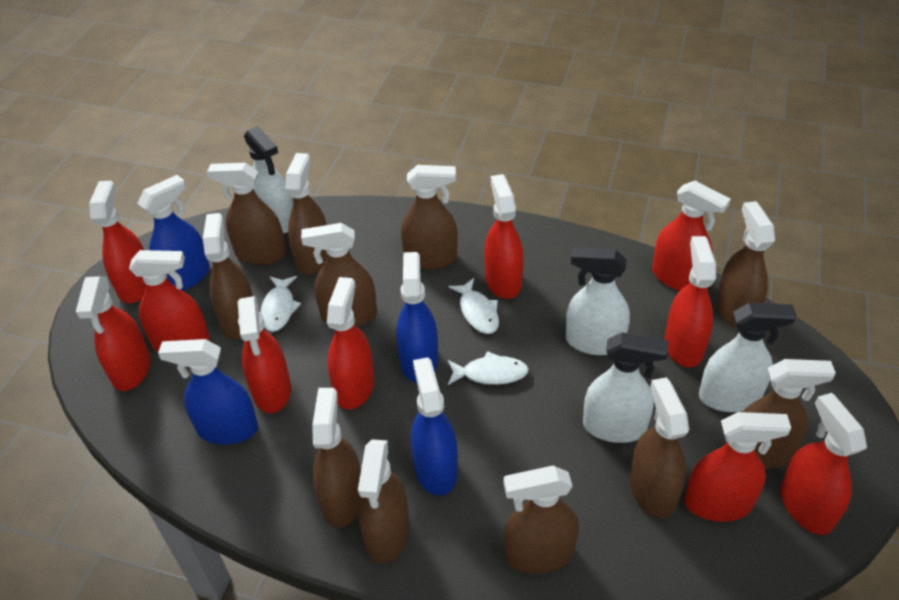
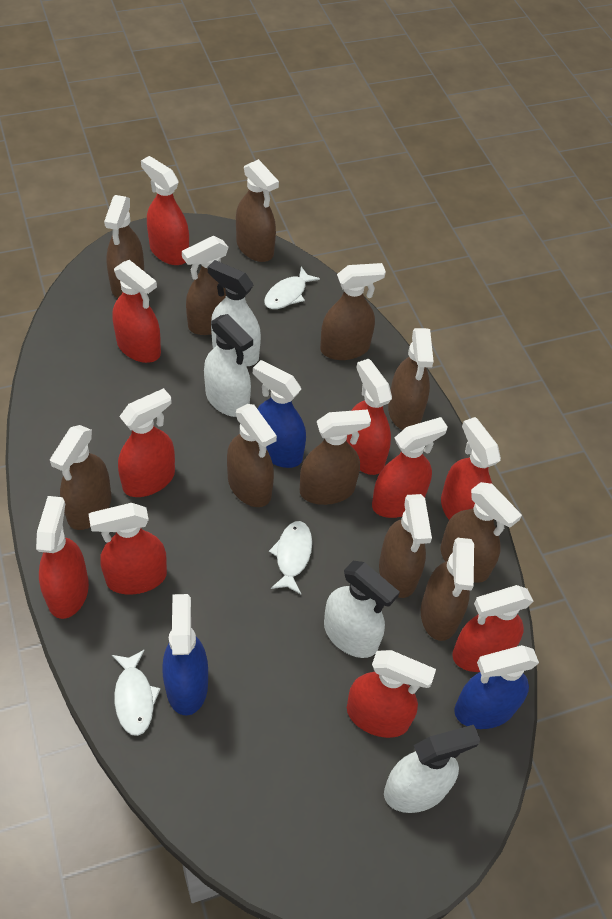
blue spray bottle: 4 -> 3

